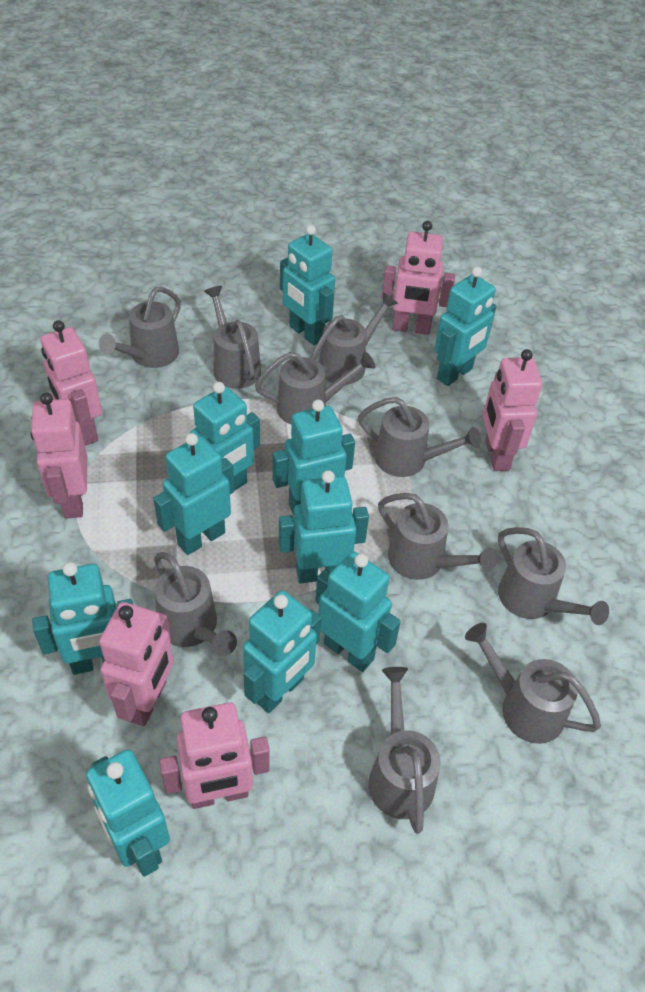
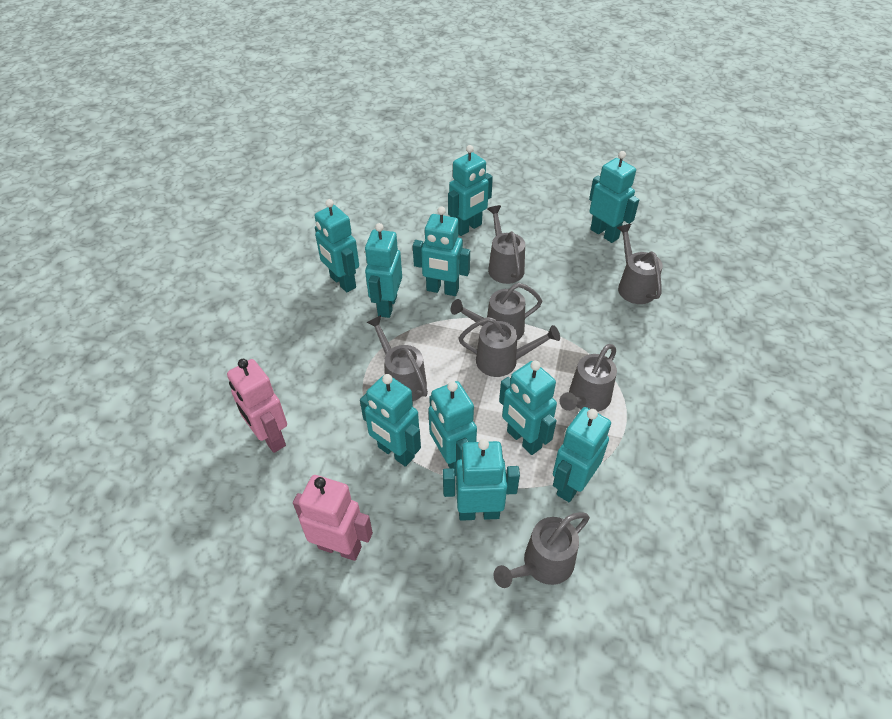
grey watering can: 10 -> 7
pink robot: 6 -> 2

